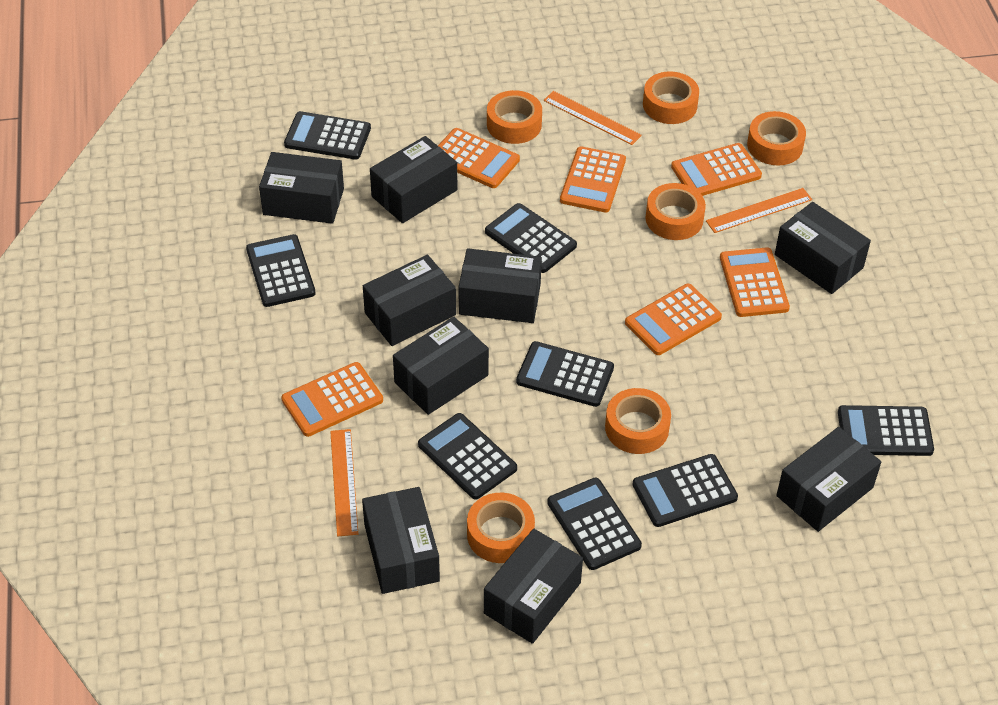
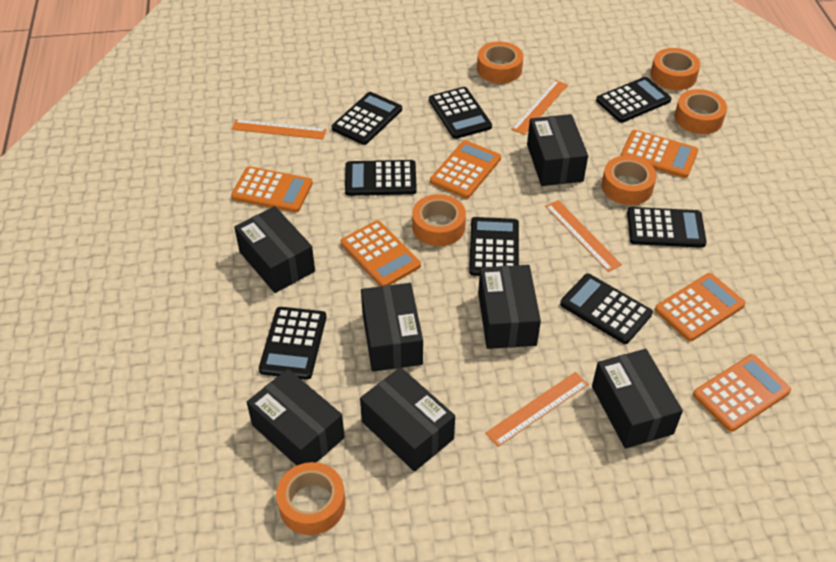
black box: 9 -> 7
orange ruler: 3 -> 4

